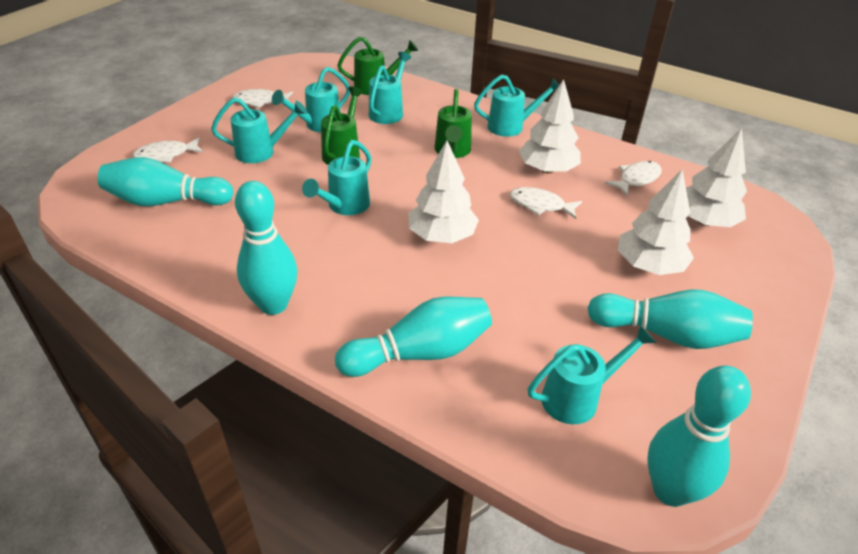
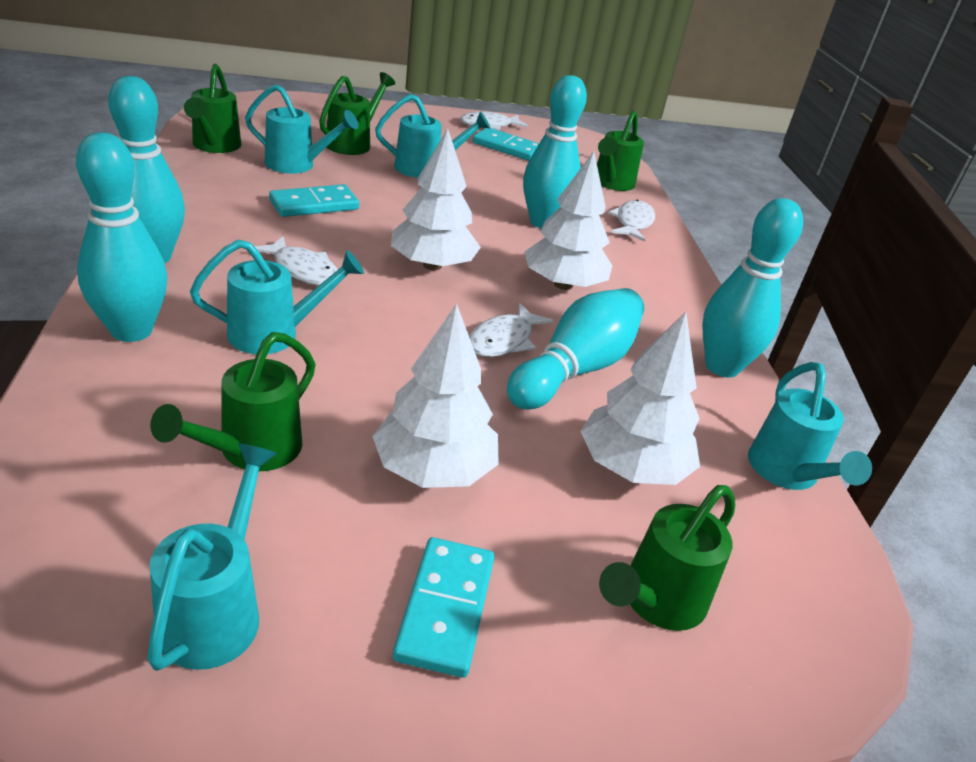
green watering can: 3 -> 5
turquoise domino: 0 -> 3
turquoise watering can: 6 -> 5

